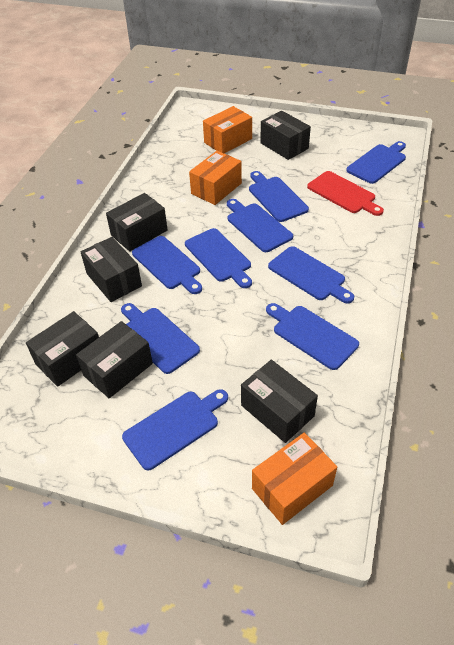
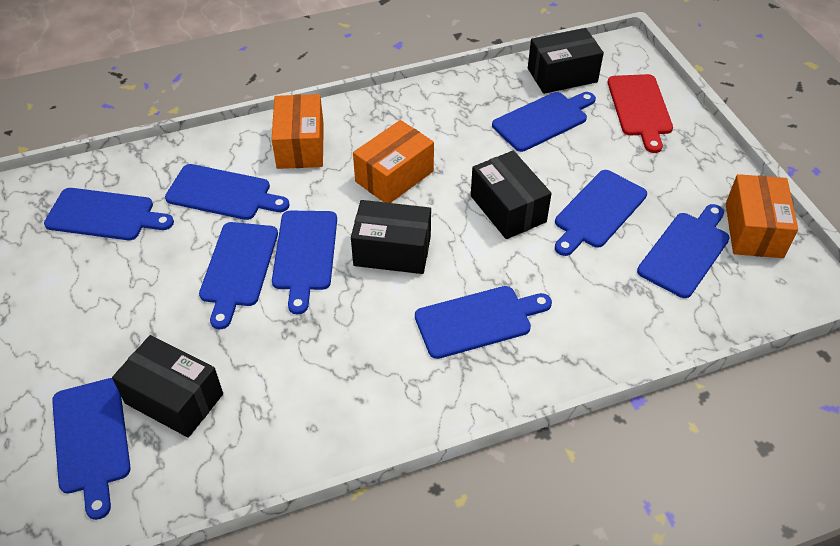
black box: 6 -> 4

